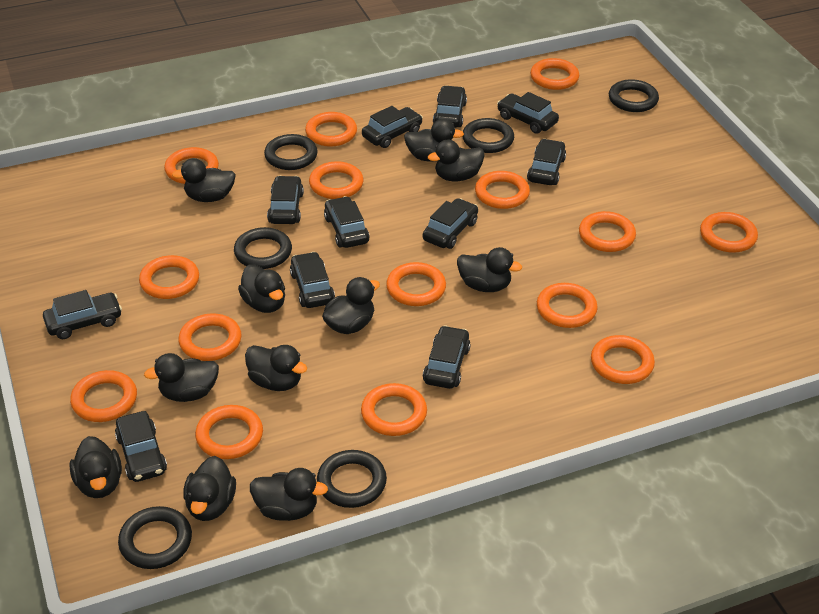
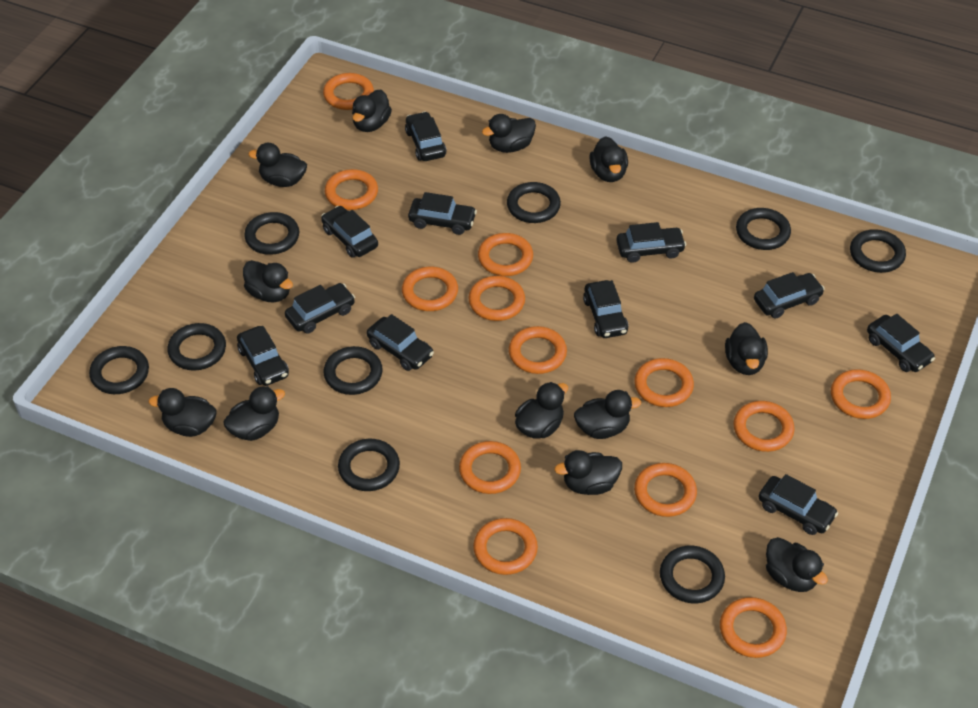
black duck: 11 -> 12
black ring: 6 -> 9
orange ring: 15 -> 13

